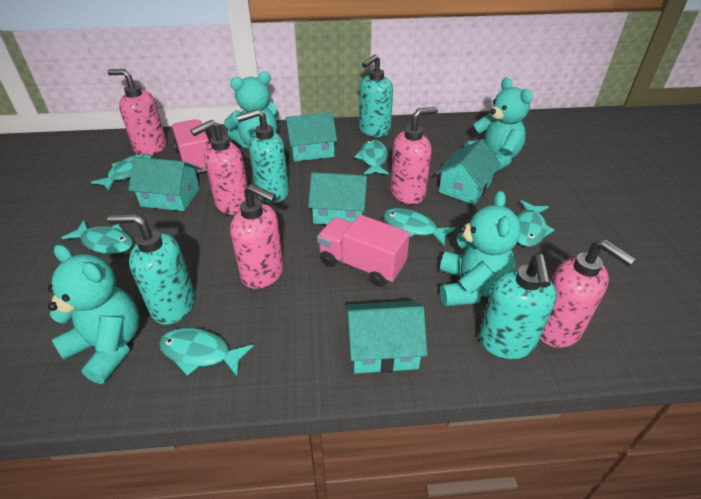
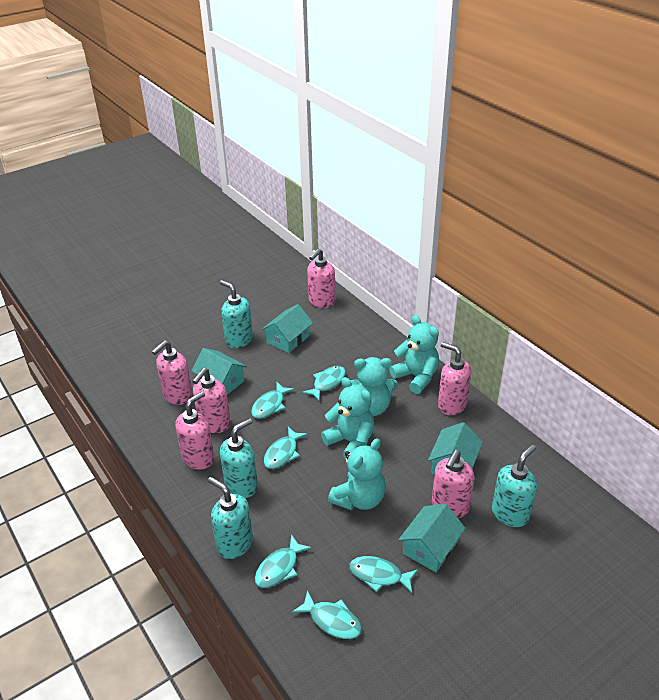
pink soap dispenser: 5 -> 6
pink truck: 2 -> 0
turquoise house: 5 -> 4

